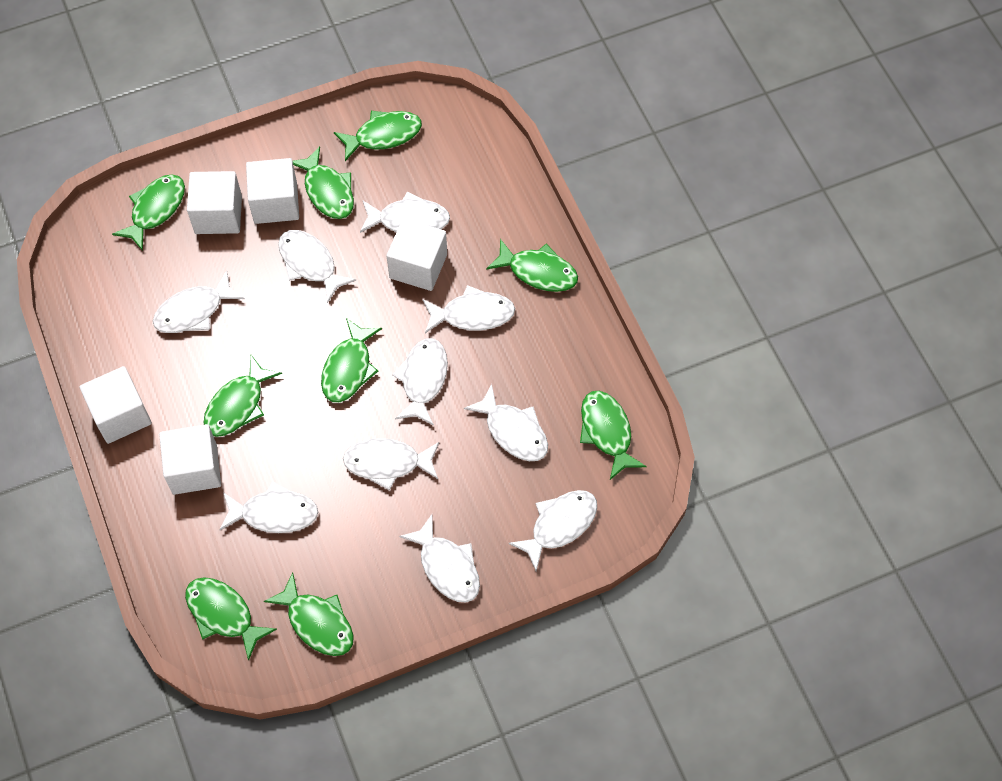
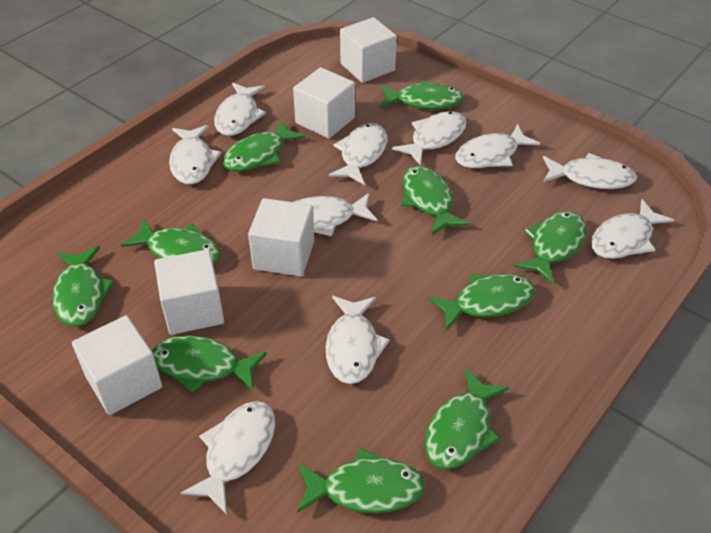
green fish: 9 -> 10

